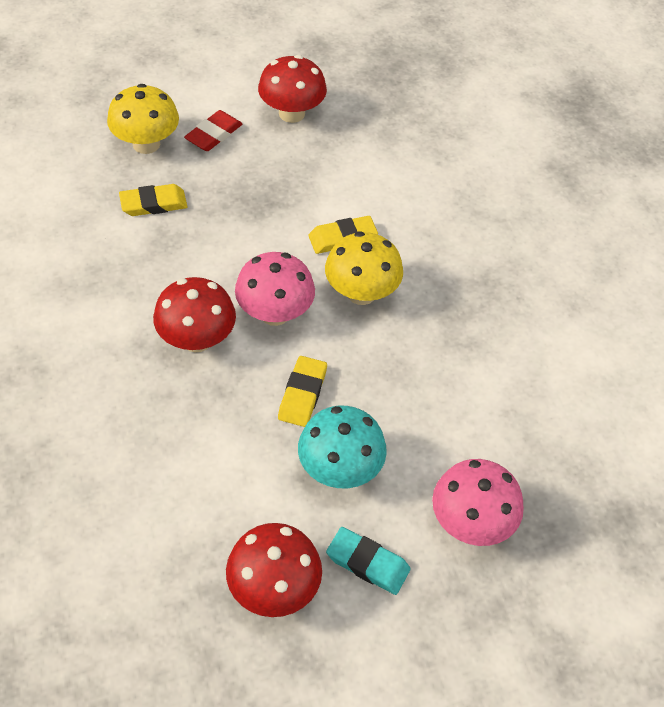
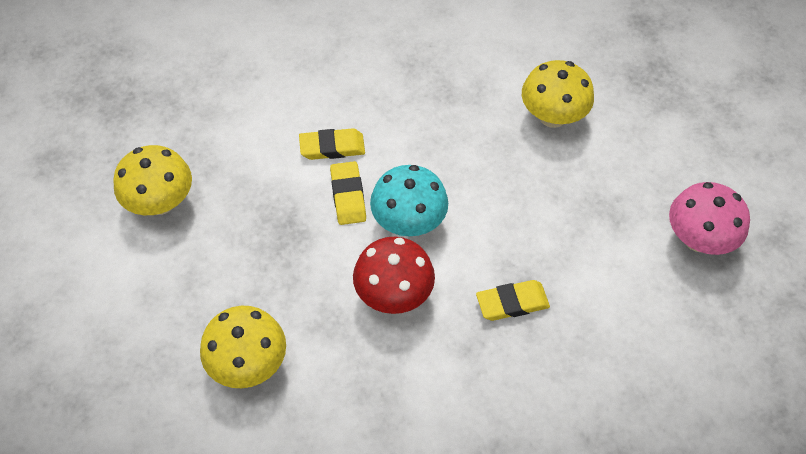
pink mushroom: 2 -> 1
red eraser: 1 -> 0
red mushroom: 3 -> 1
turquoise eraser: 1 -> 0
yellow mushroom: 2 -> 3

